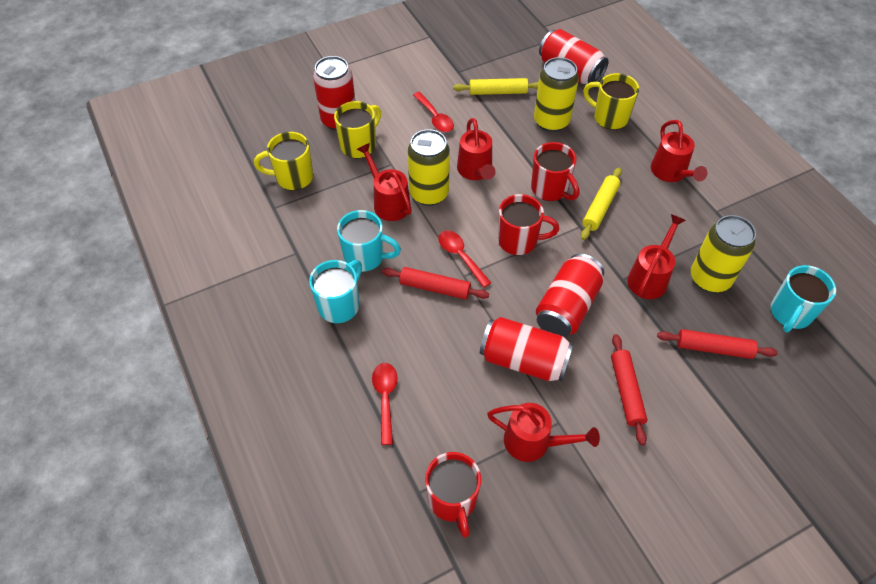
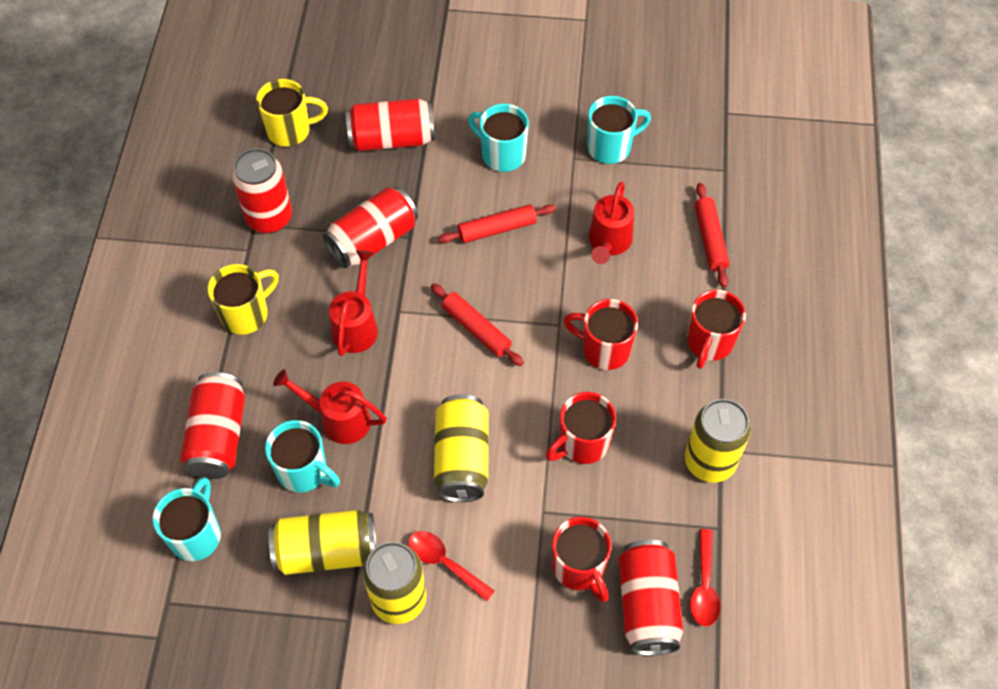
red can: 4 -> 5
red mug: 3 -> 4
red spoon: 3 -> 2
red watering can: 5 -> 3
turquoise mug: 3 -> 4
yellow can: 3 -> 4
yellow mug: 3 -> 2
yellow rolling pin: 2 -> 0

